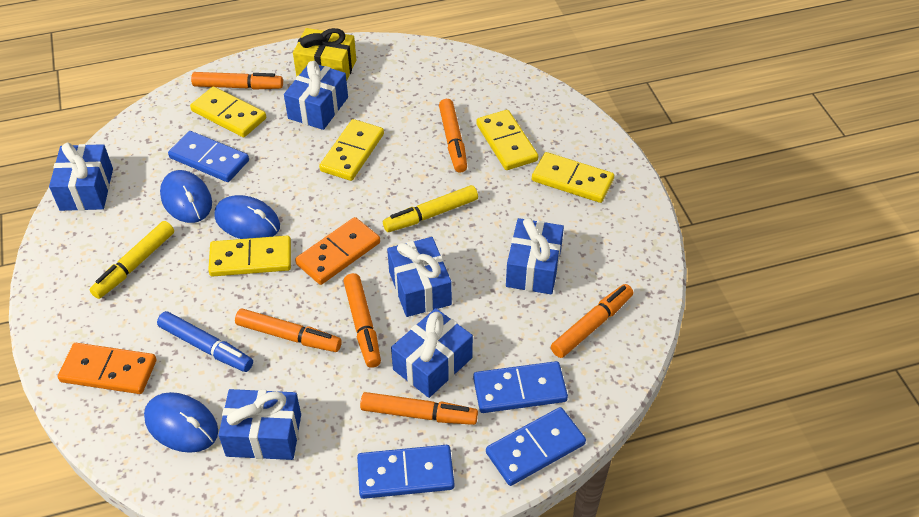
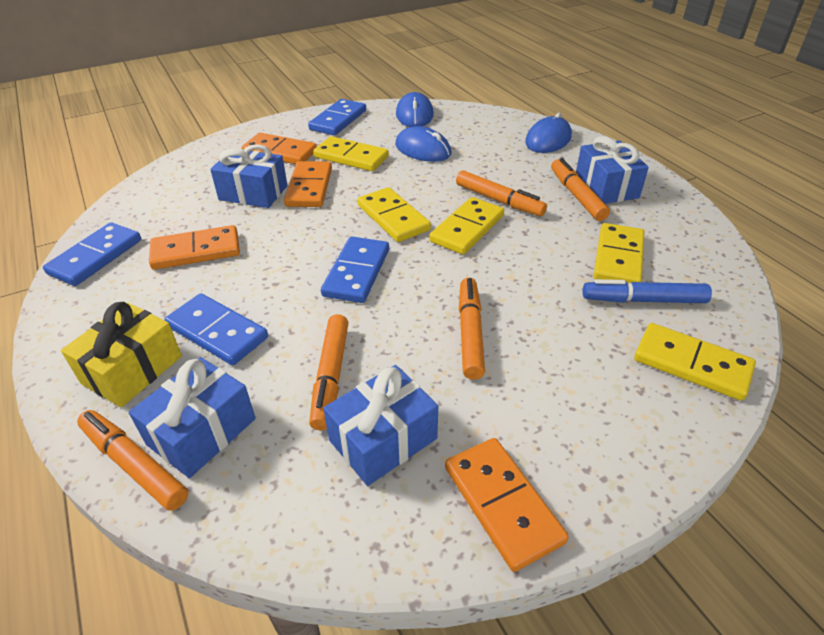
blue gift: 6 -> 4
orange domino: 2 -> 4
orange marker: 6 -> 5
yellow marker: 2 -> 0

